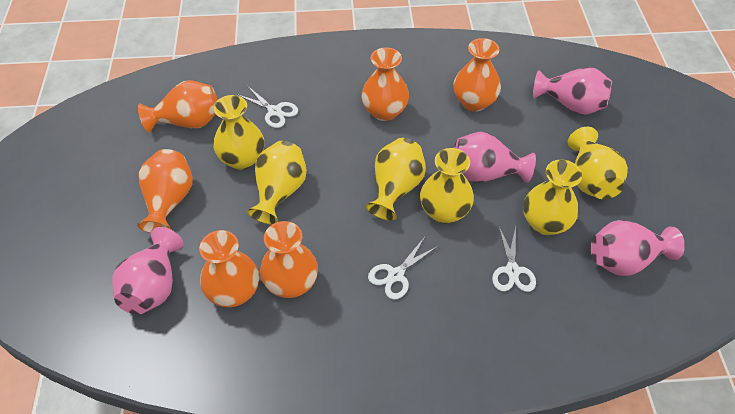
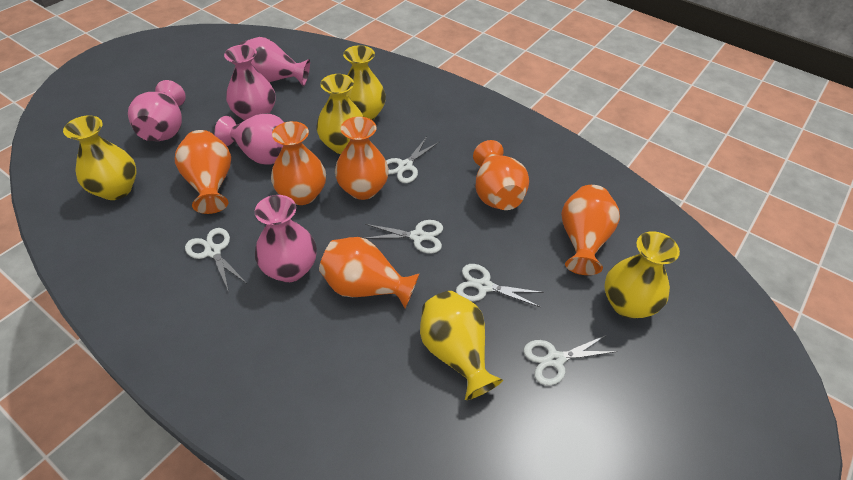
pink vase: 4 -> 5
white scissors: 3 -> 5
yellow vase: 6 -> 5

